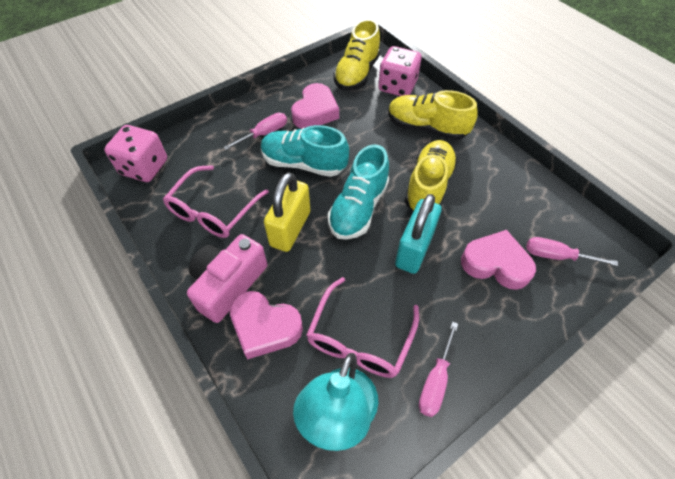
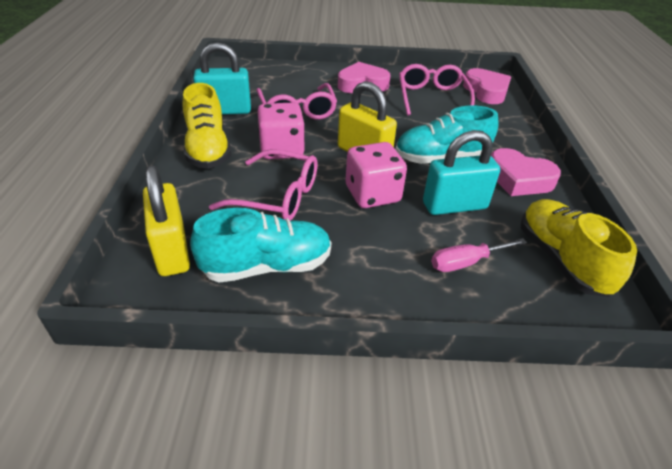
pink camera: 1 -> 0
pink glasses: 2 -> 3
pink screwdriver: 3 -> 1
turquoise lamp: 1 -> 0
turquoise padlock: 1 -> 2
yellow padlock: 1 -> 2
yellow shoe: 3 -> 2

